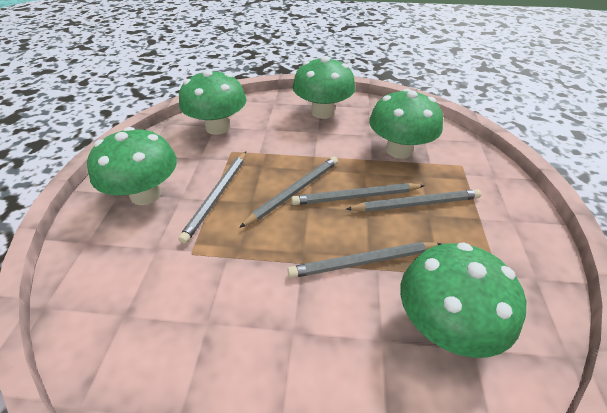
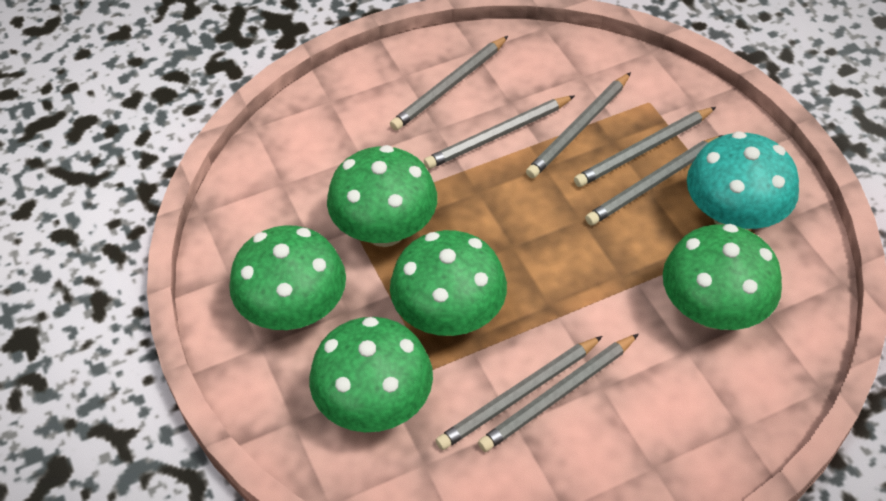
grey pencil: 5 -> 7
turquoise mushroom: 0 -> 1

